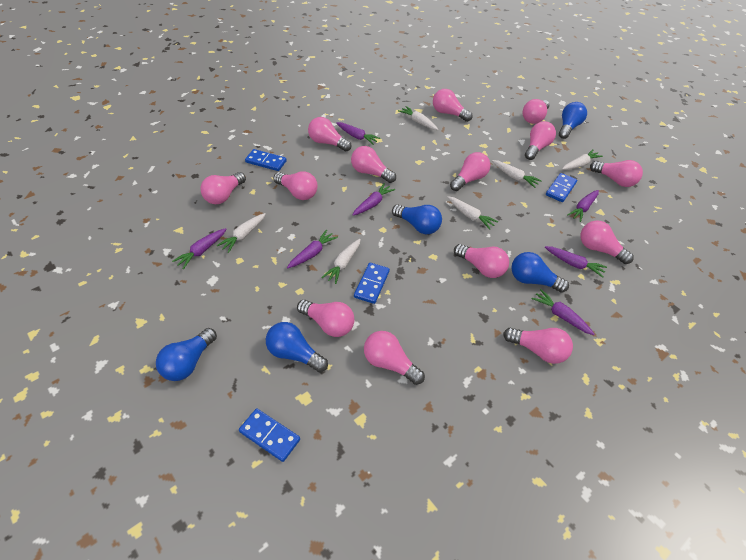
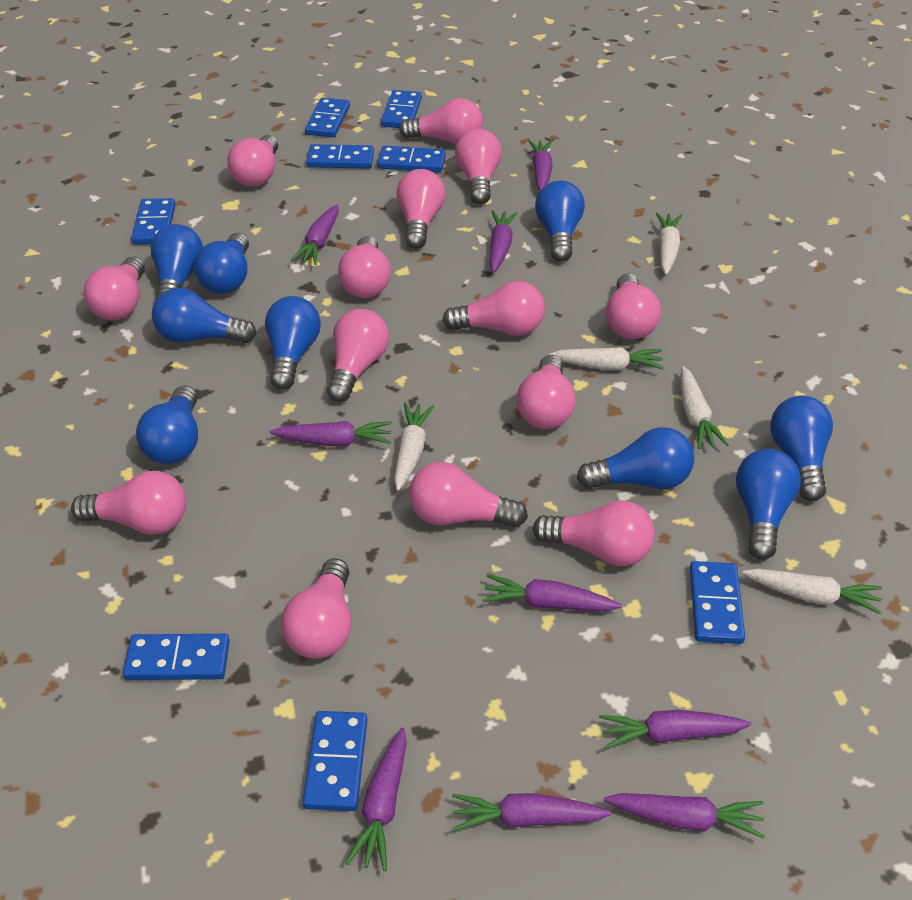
blue domino: 4 -> 8
blue light bulb: 5 -> 9
purple carrot: 7 -> 9
white carrot: 6 -> 5

